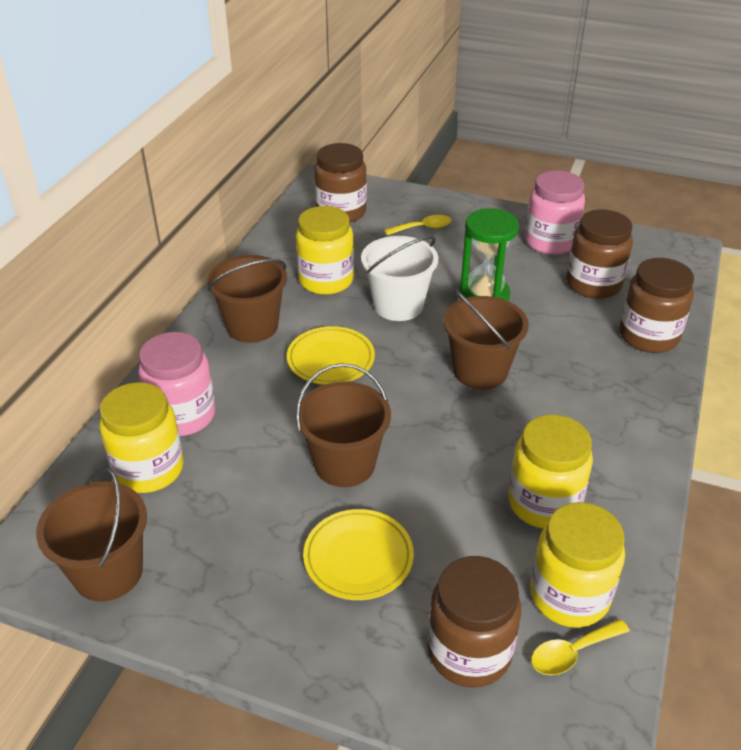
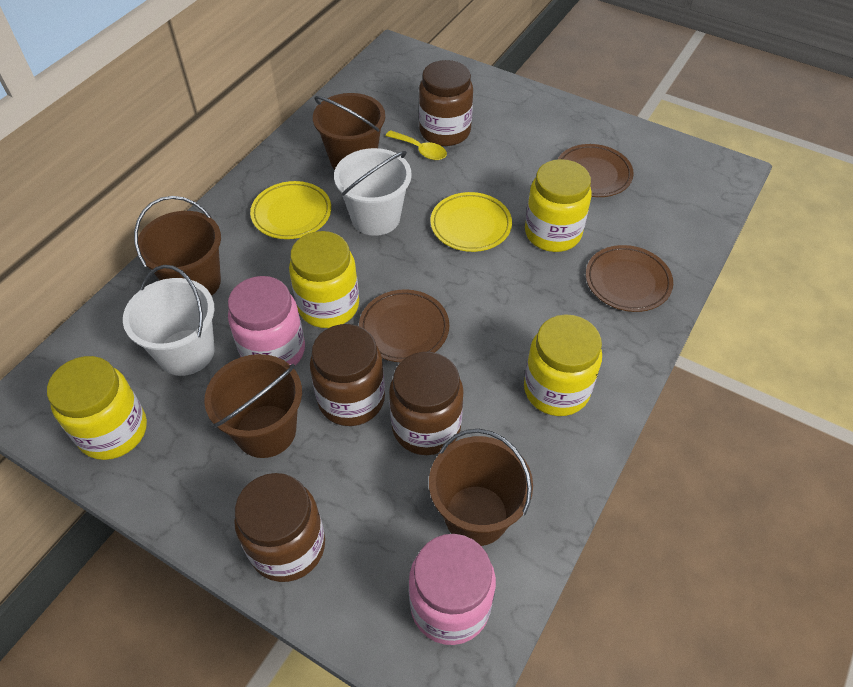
brown plate: 0 -> 3
green hourglass: 1 -> 0
white bucket: 1 -> 2
yellow spoon: 2 -> 1

